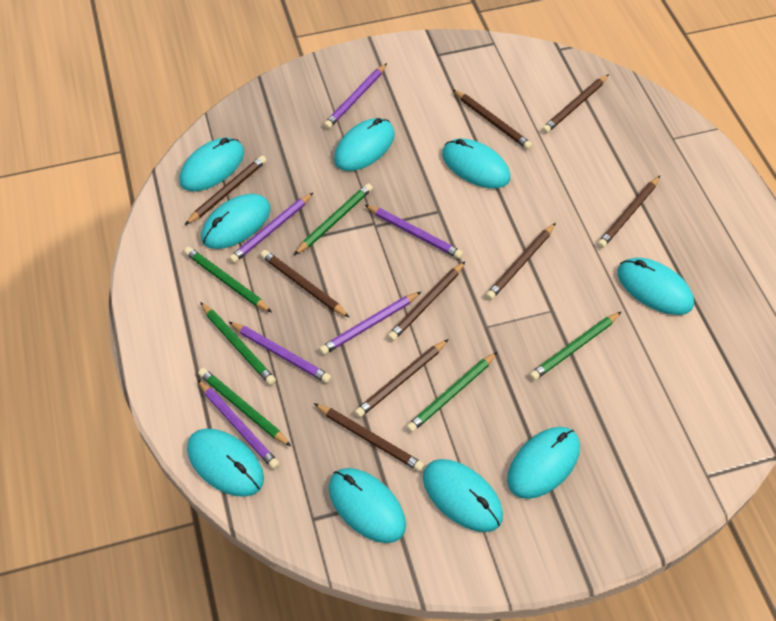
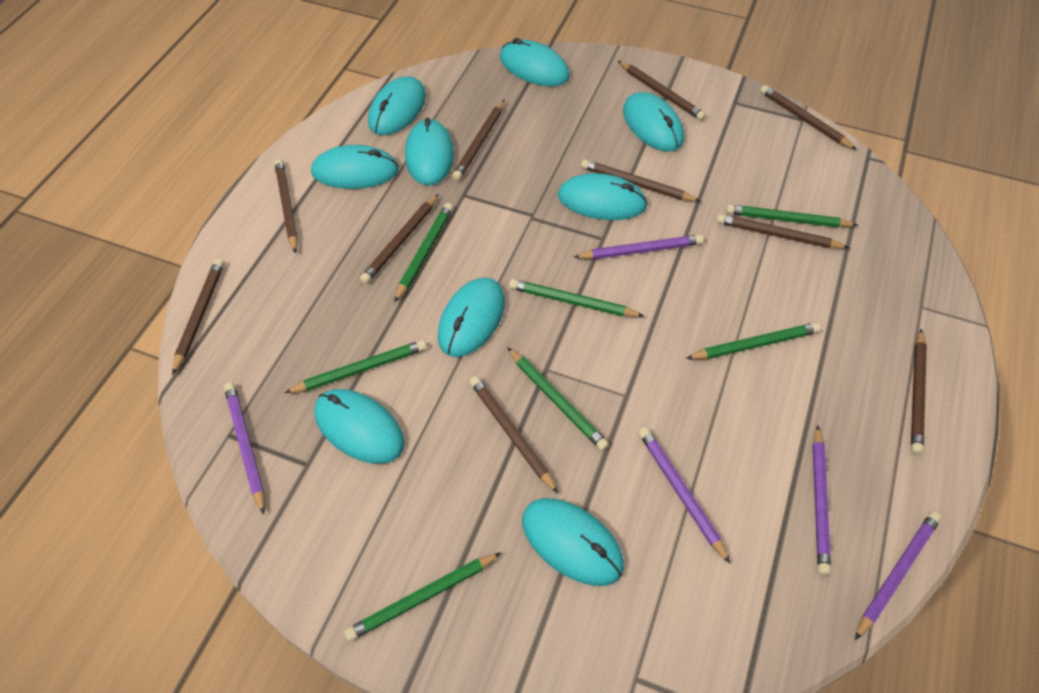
brown pencil: 9 -> 10
green pencil: 6 -> 7
purple pencil: 6 -> 5

